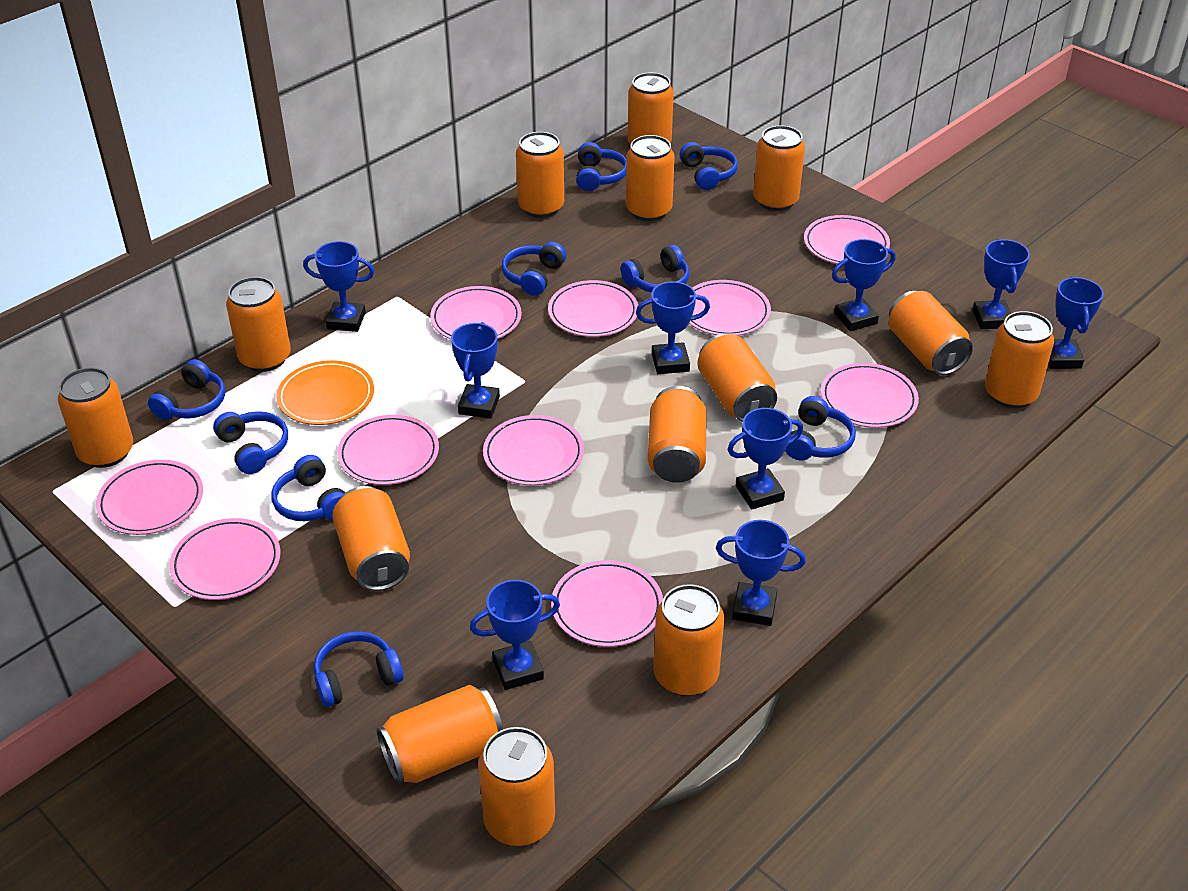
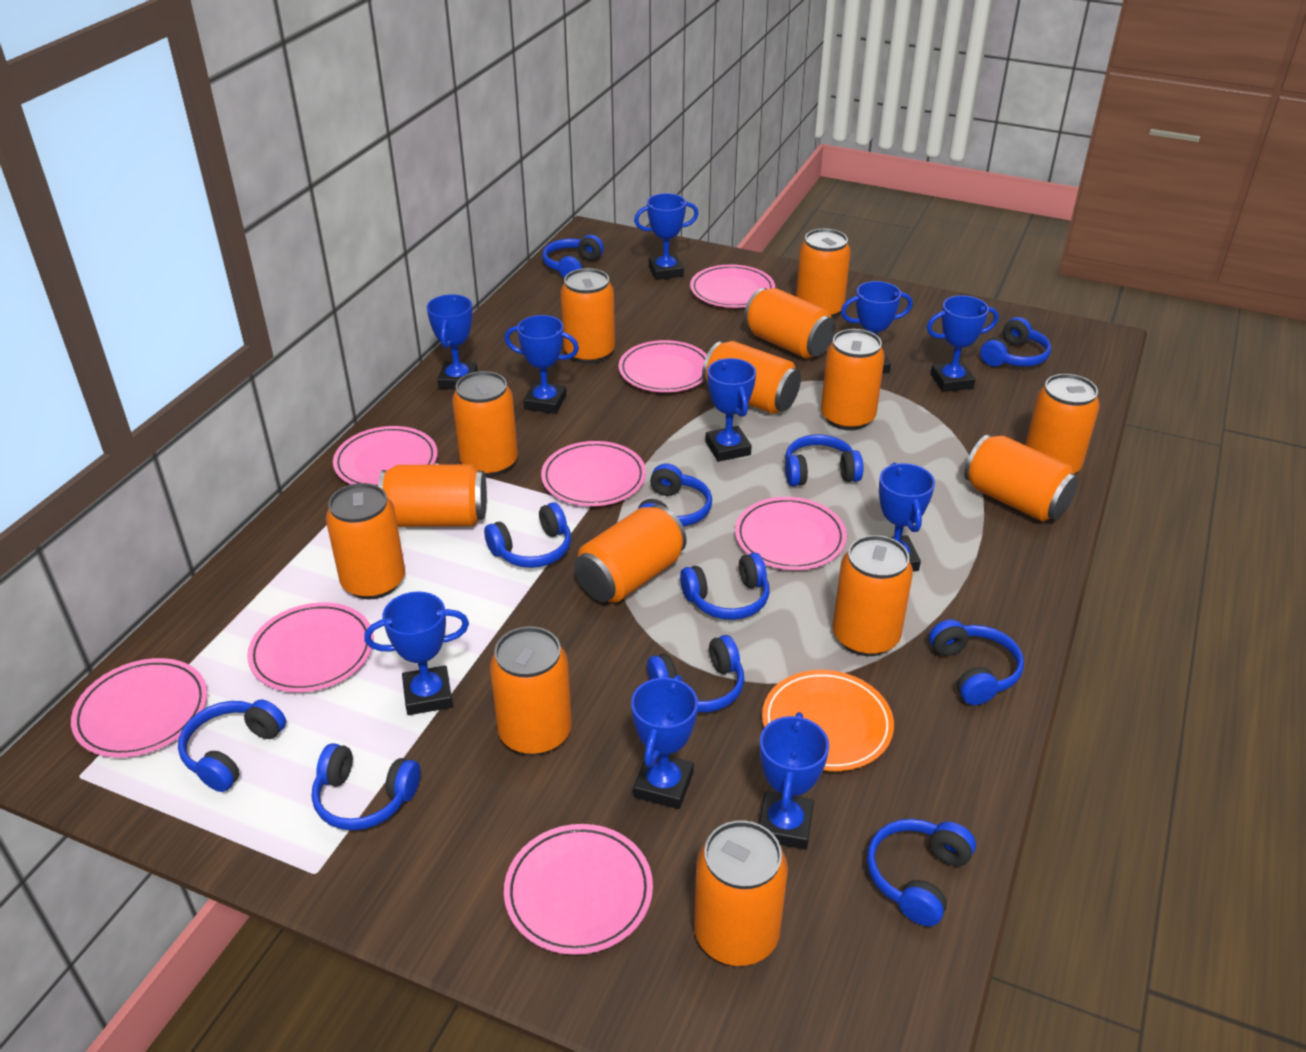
blue headphones: 9 -> 11
blue trophy: 9 -> 10
pink plate: 10 -> 8

